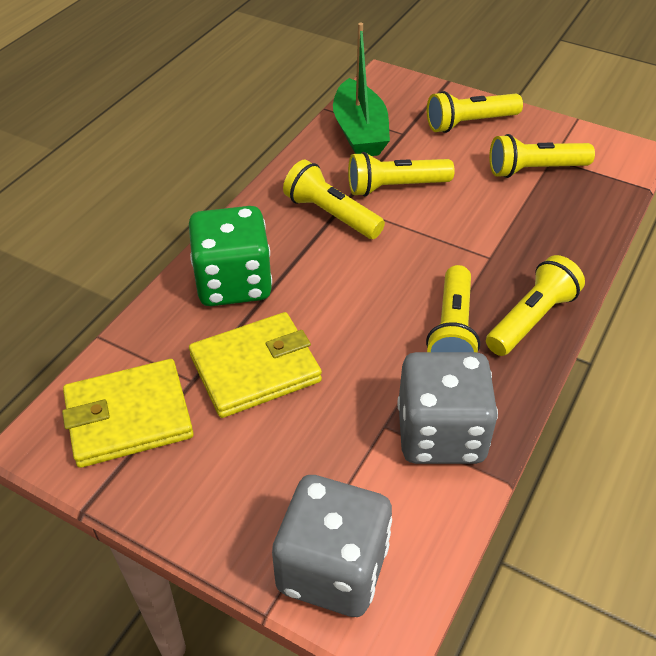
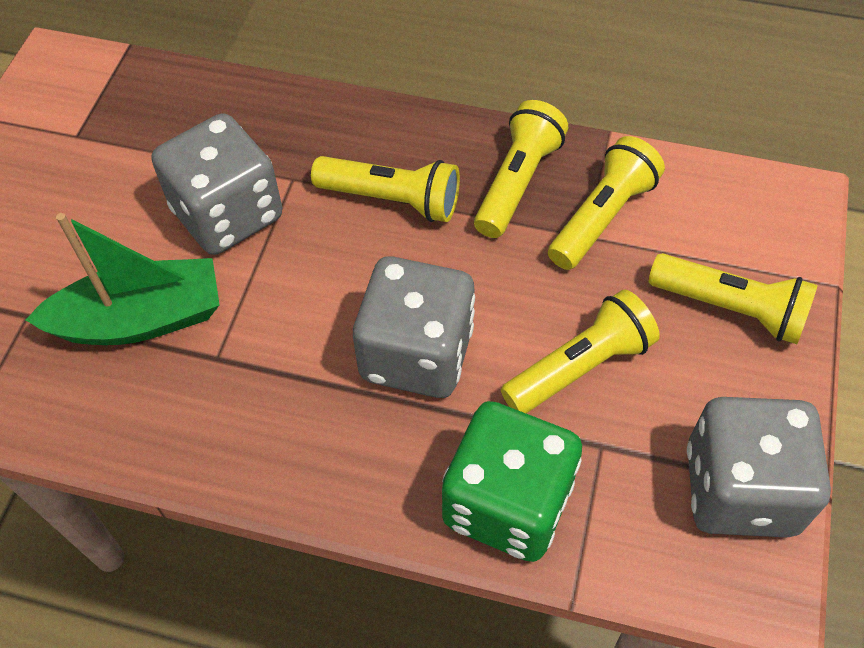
grey dice: 2 -> 3
yellow flashlight: 6 -> 5
yellow wallet: 2 -> 0

